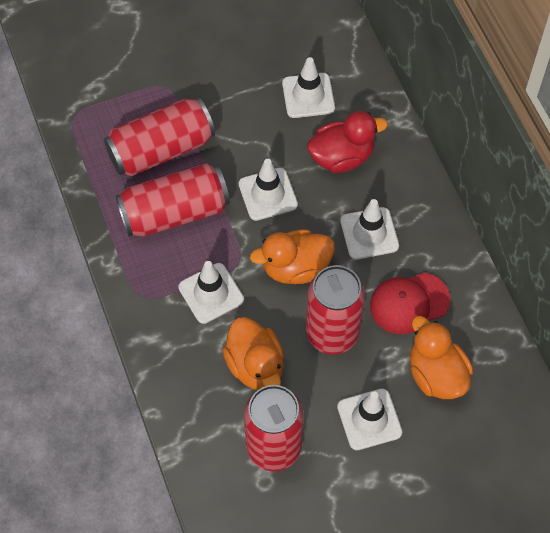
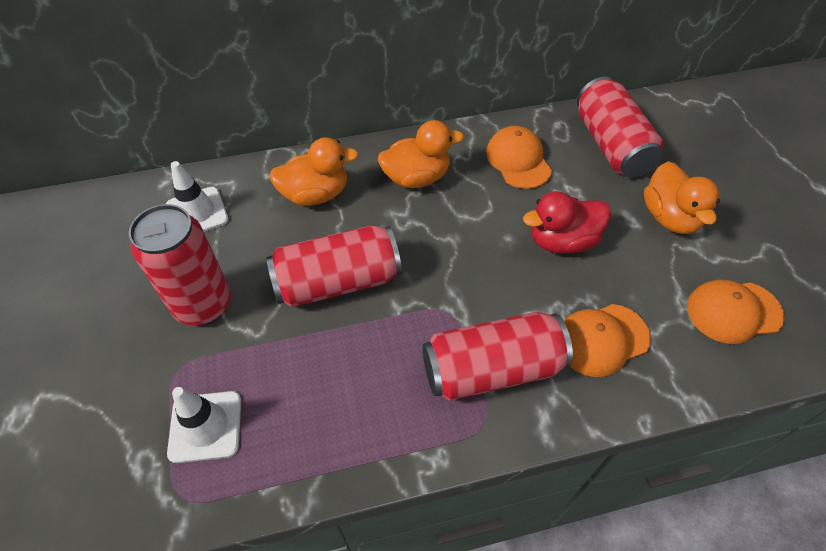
orange cap: 0 -> 3
red cap: 1 -> 0
white traffic cone: 5 -> 2

